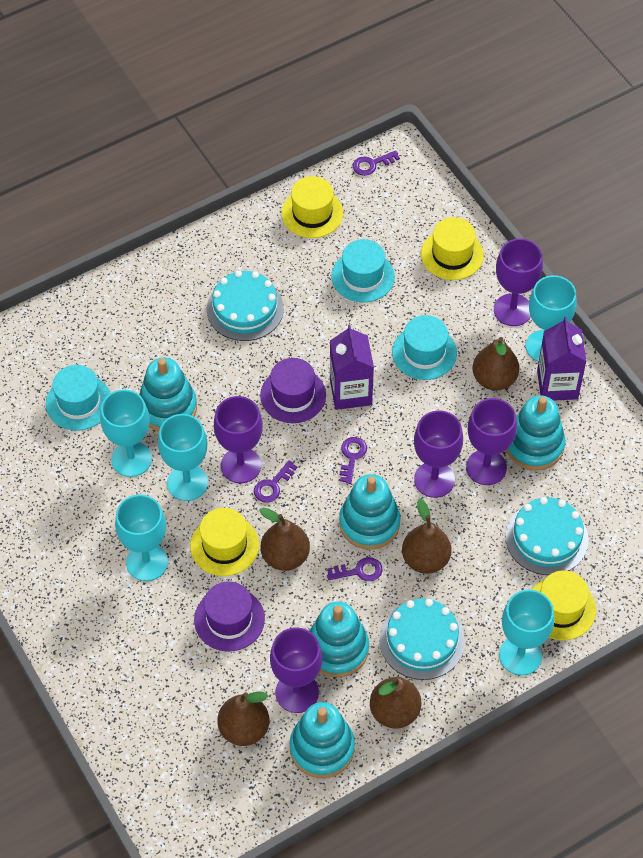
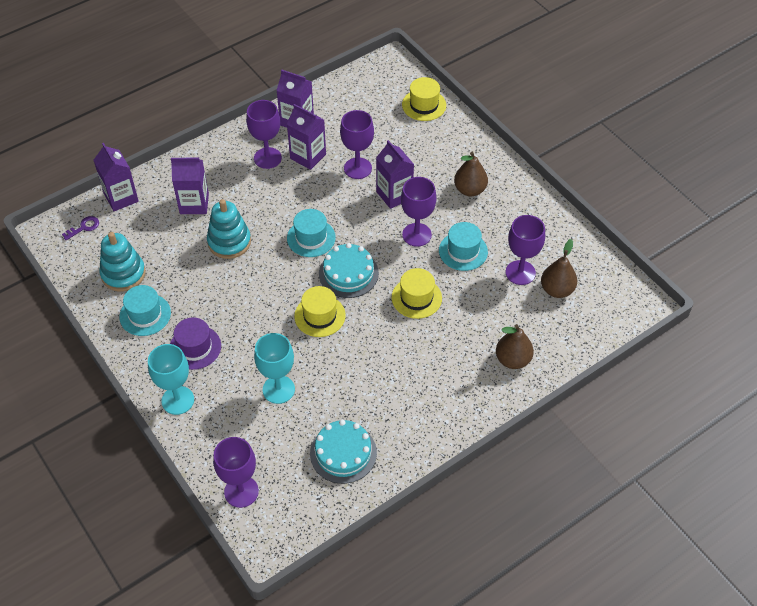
brown pear: 5 -> 3
purple carton: 2 -> 5
purple hat: 2 -> 1
purple key: 4 -> 1
turquoise cake: 3 -> 2
turquoise goblet: 5 -> 2
turquoise stacking toy: 5 -> 2
yellow hat: 4 -> 3

